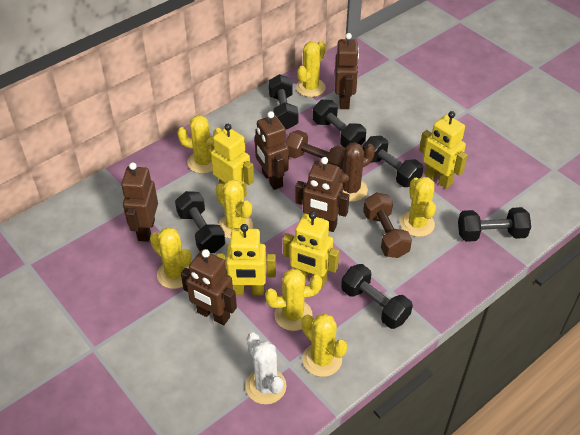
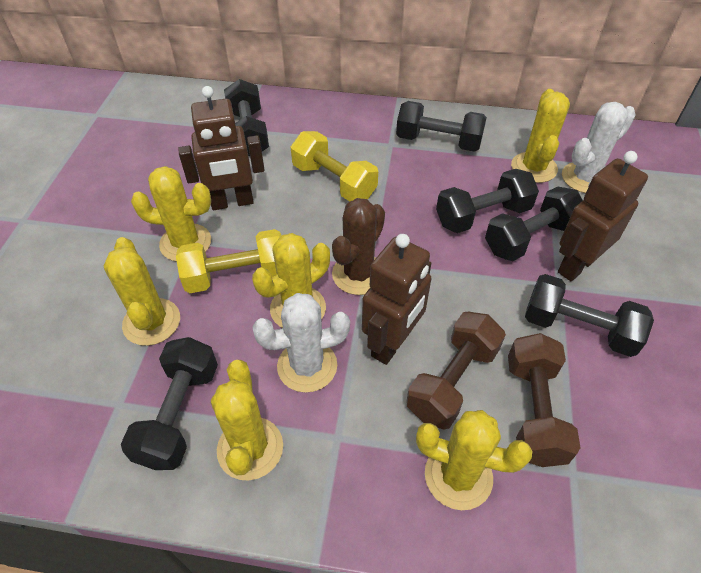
brown robot: 5 -> 3
white cactus: 1 -> 2
yellow cactus: 7 -> 6
yellow dumbbell: 0 -> 2
yellow robot: 4 -> 0

